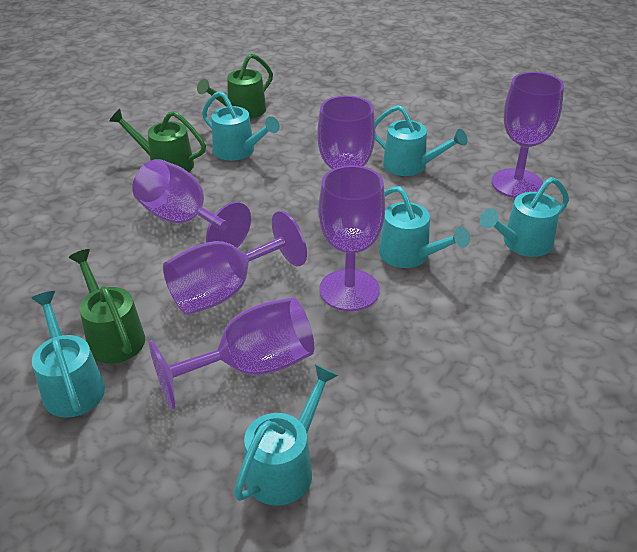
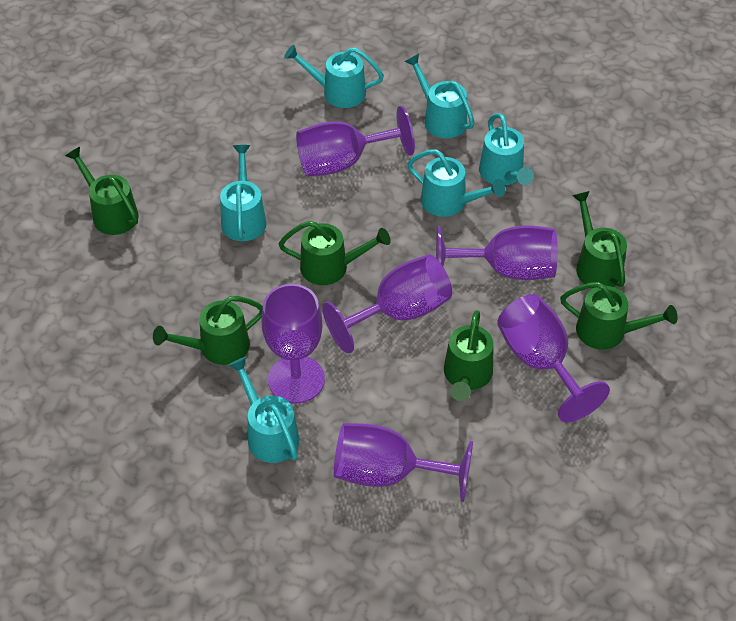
green watering can: 3 -> 6

